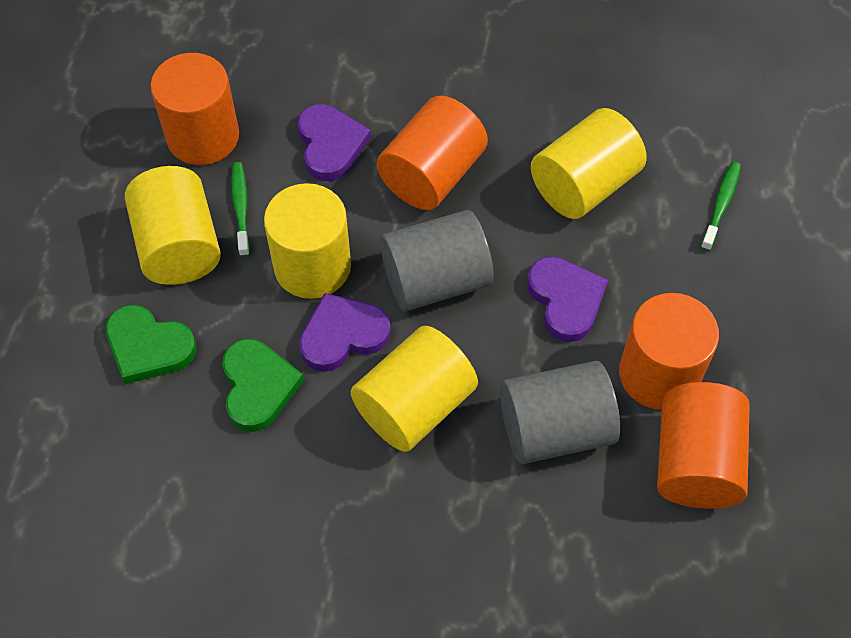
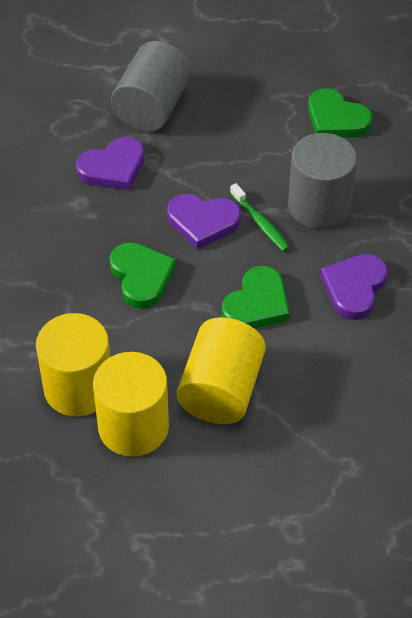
green heart: 2 -> 3
green toothbrush: 2 -> 1
orange cylinder: 4 -> 0
yellow cylinder: 4 -> 3

